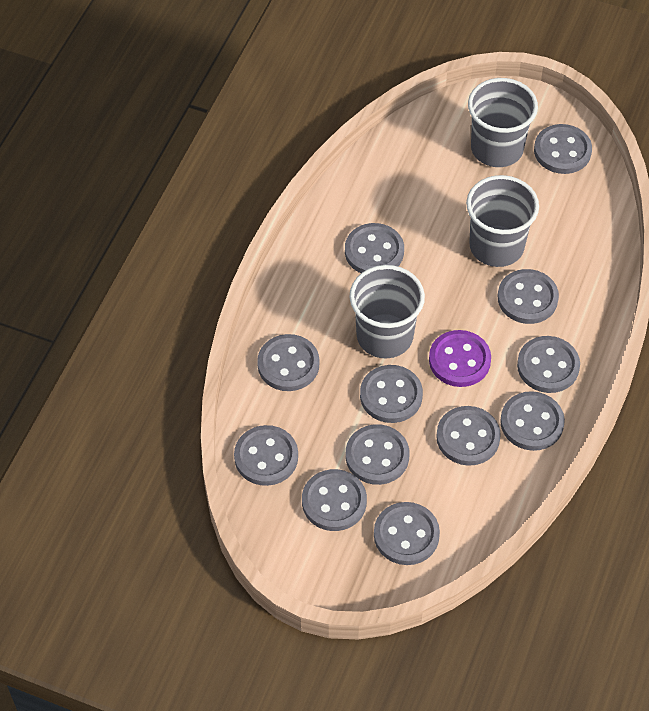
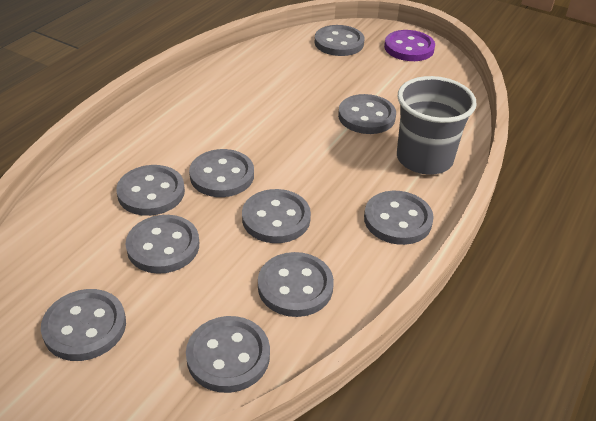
grey button: 12 -> 10
grey cup: 3 -> 1

